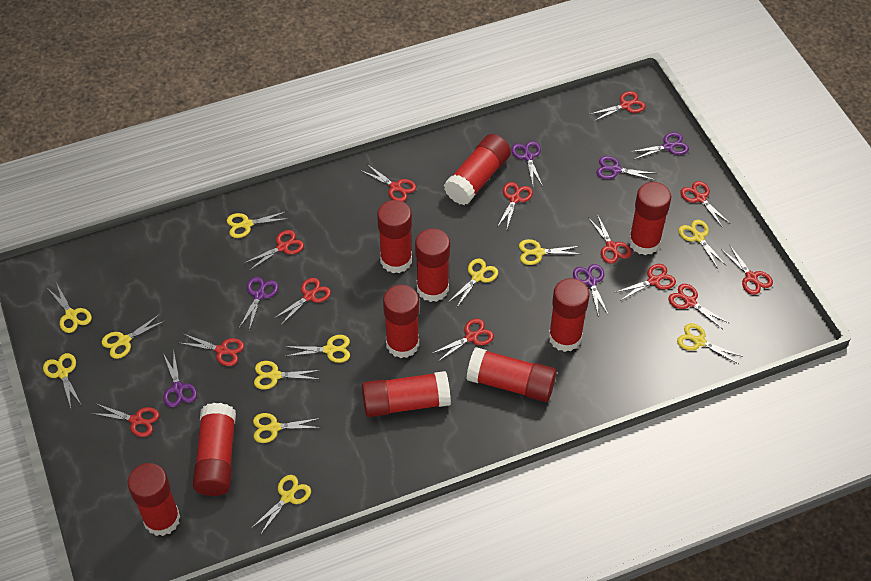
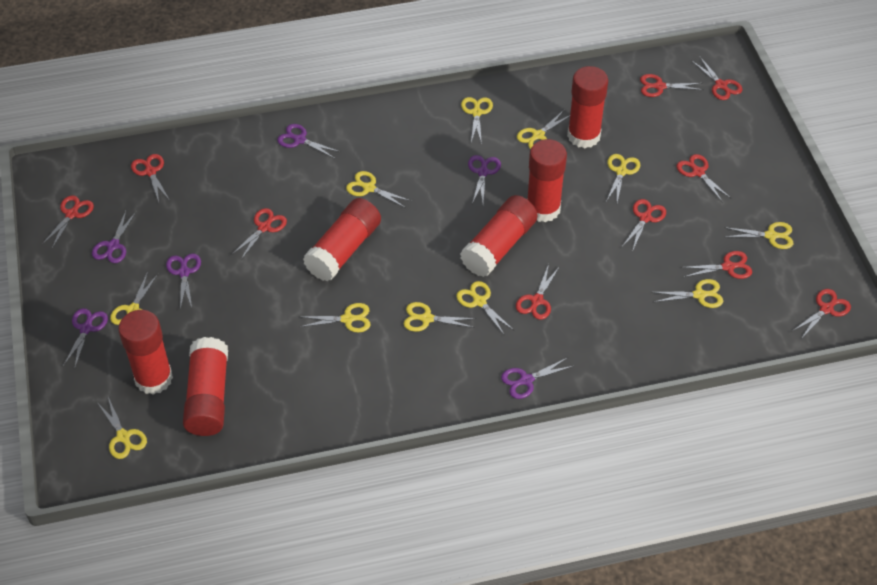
red glue stick: 10 -> 6
red scissors: 13 -> 10
yellow scissors: 12 -> 11

